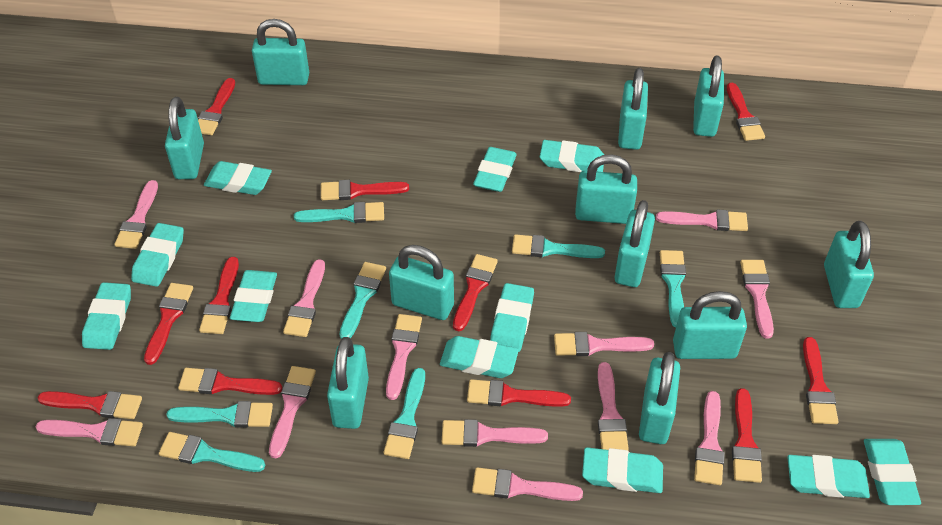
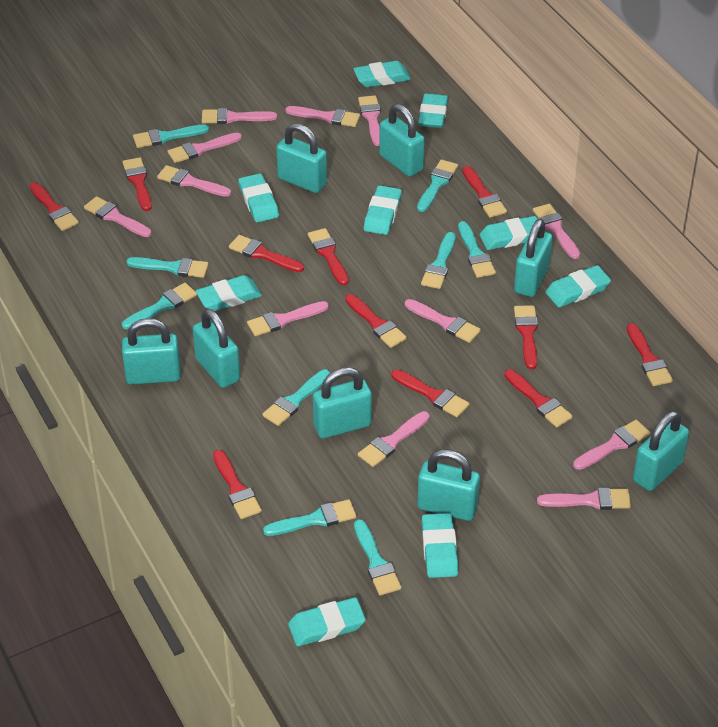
turquoise brush: 7 -> 9
turquoise eraser: 11 -> 9
turquoise padlock: 11 -> 8

